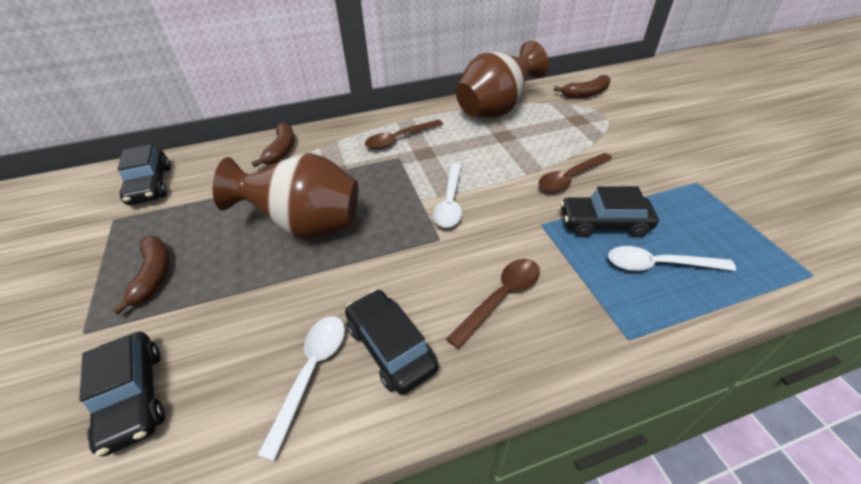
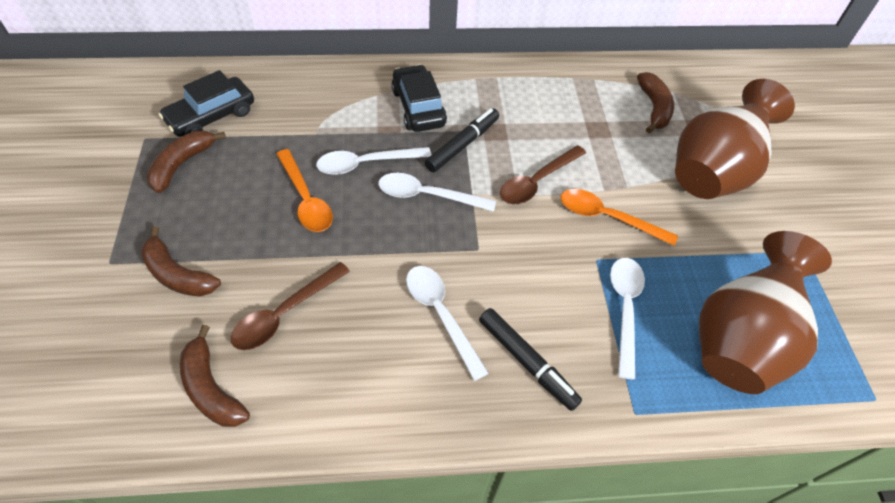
black car: 4 -> 2
black marker: 0 -> 2
brown banana: 3 -> 4
brown spoon: 3 -> 2
orange spoon: 0 -> 2
white spoon: 3 -> 4

